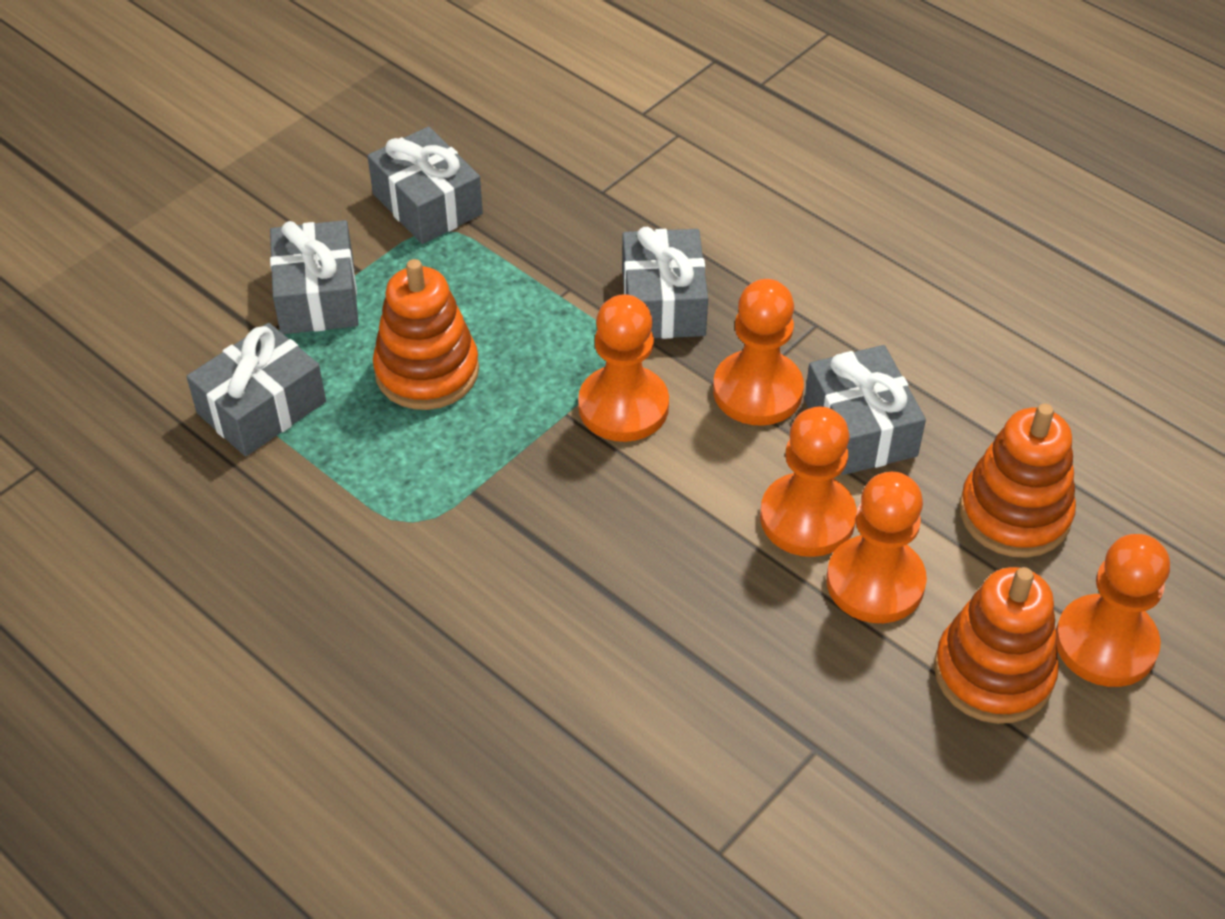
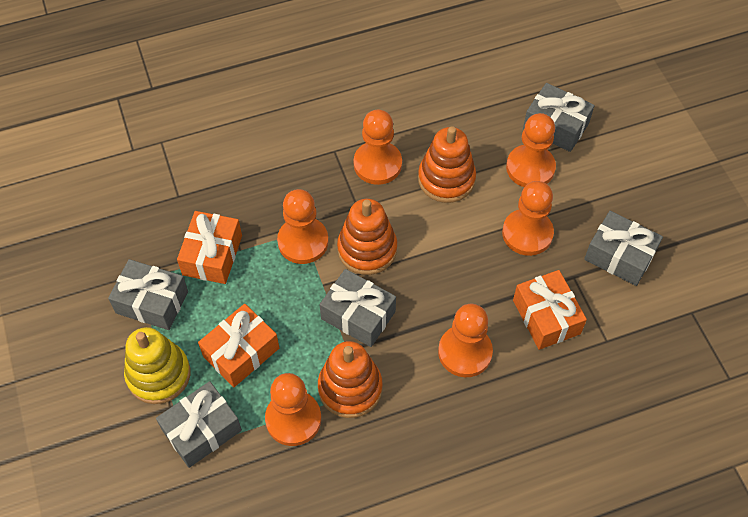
orange gift: 0 -> 3
orange pawn: 5 -> 6
yellow stacking toy: 0 -> 1

